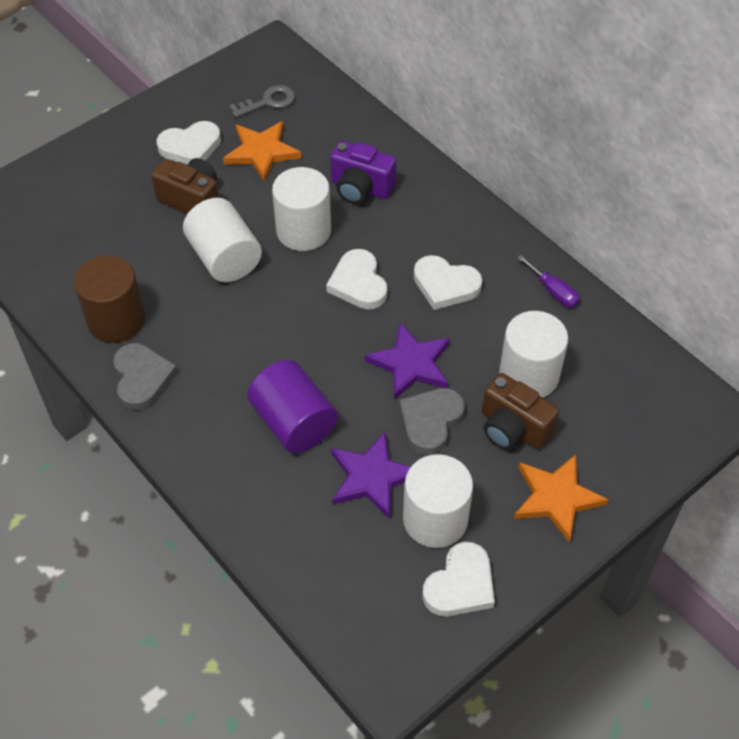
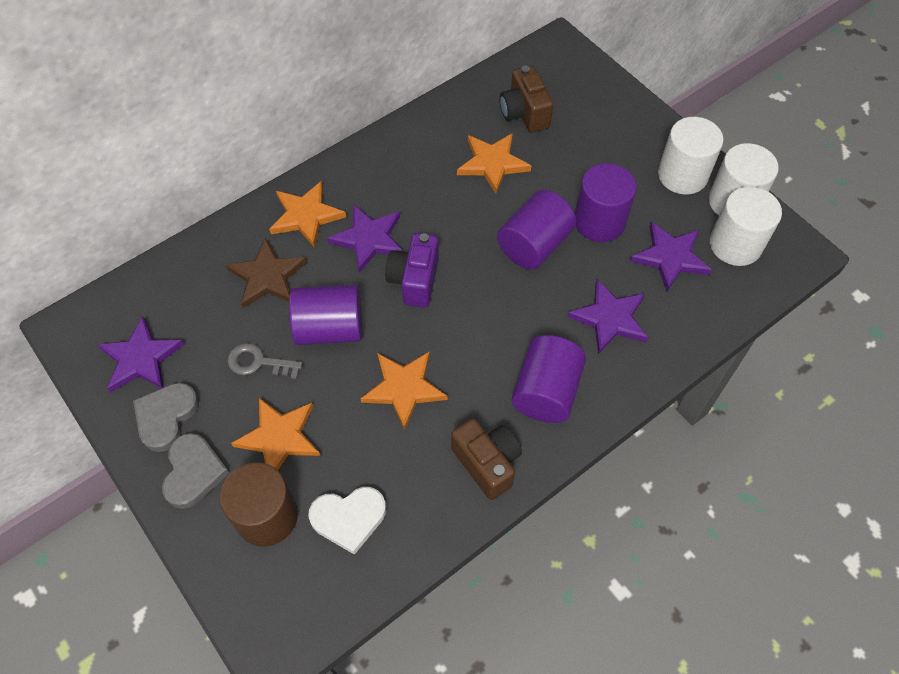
brown star: 0 -> 1
orange star: 2 -> 4
purple cylinder: 1 -> 4
purple screwdriver: 1 -> 0
purple star: 2 -> 4
white cylinder: 4 -> 3
white heart: 4 -> 1

